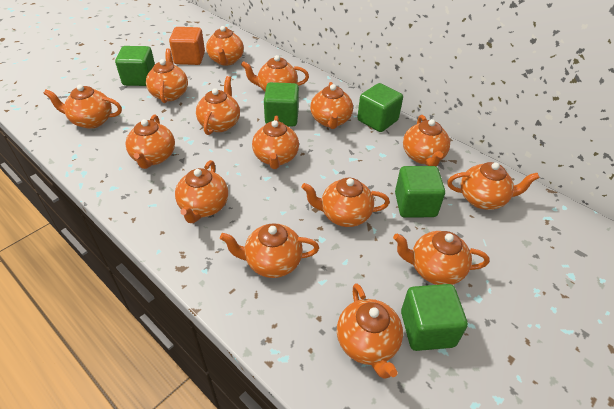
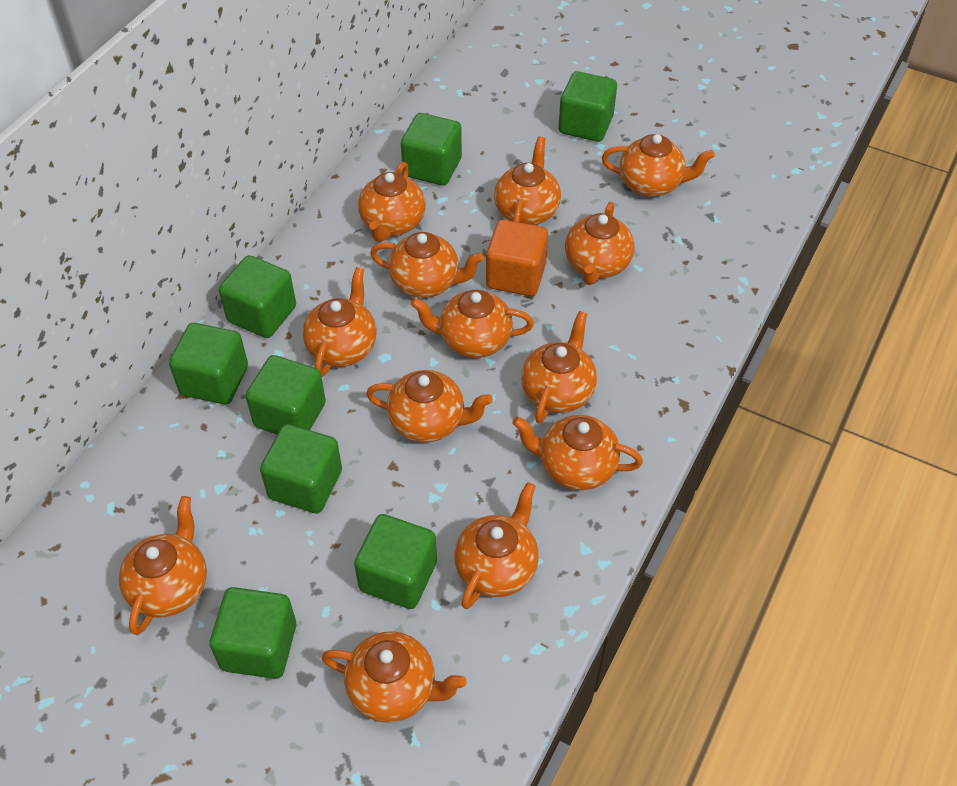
green cube: 5 -> 8
orange teapot: 15 -> 13

